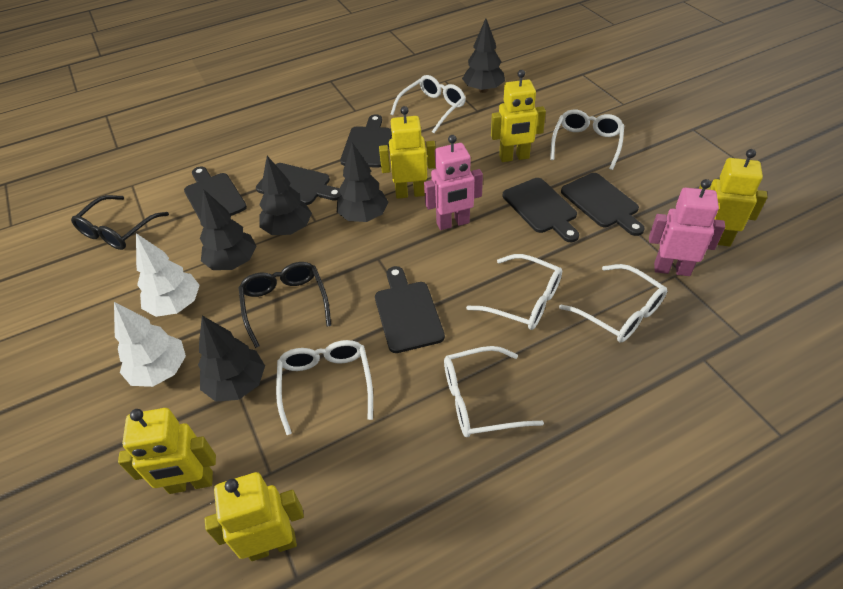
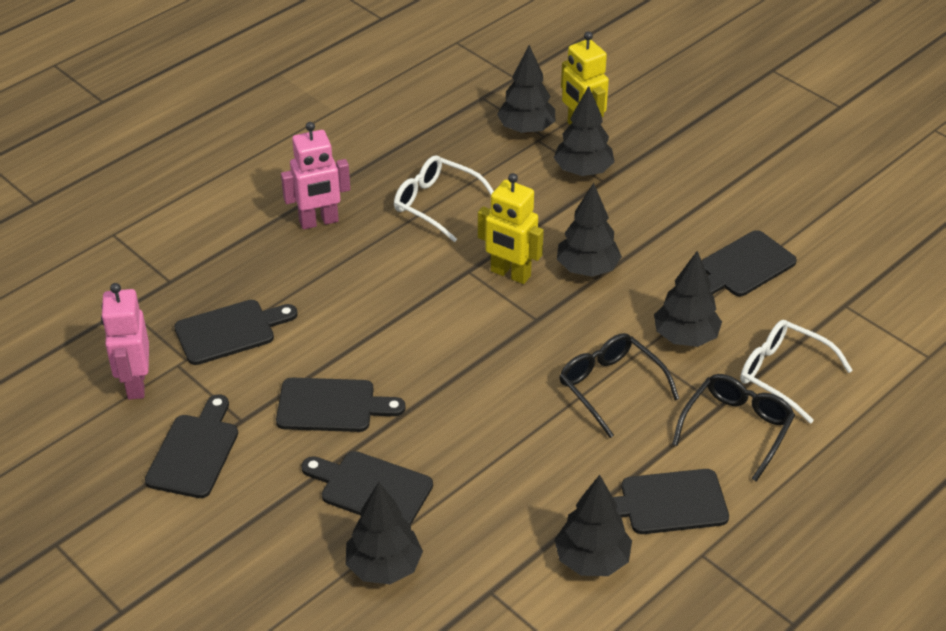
black tree: 5 -> 6
white glasses: 6 -> 2
white tree: 2 -> 0
yellow robot: 5 -> 2

